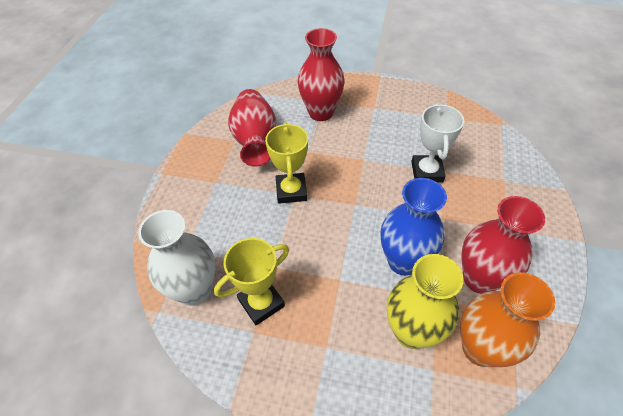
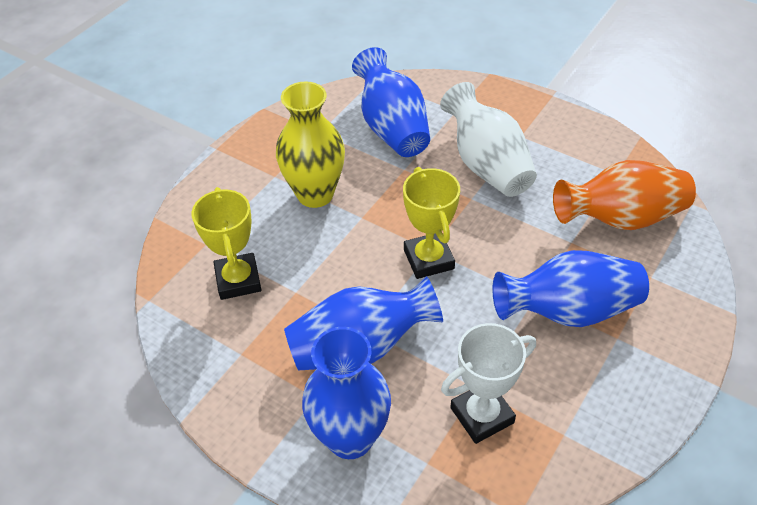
blue vase: 1 -> 4
red vase: 3 -> 0

